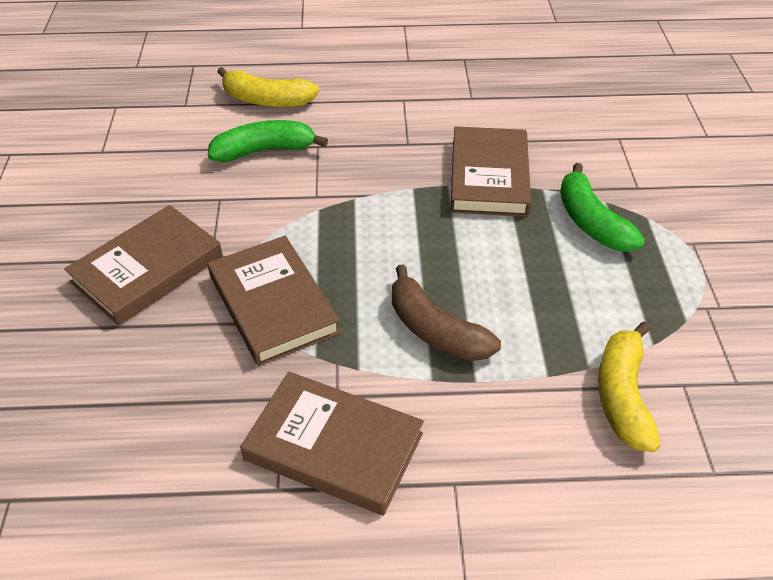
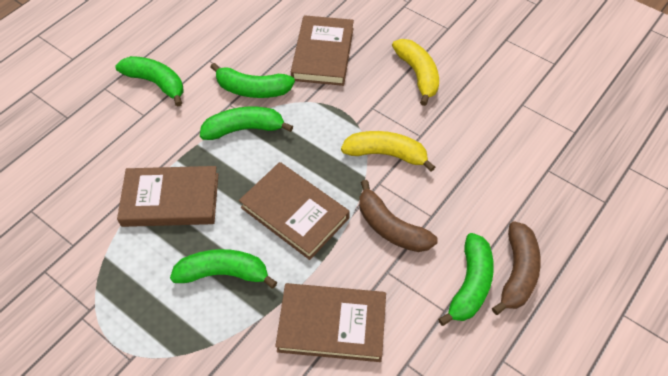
brown banana: 1 -> 2
green banana: 2 -> 5

